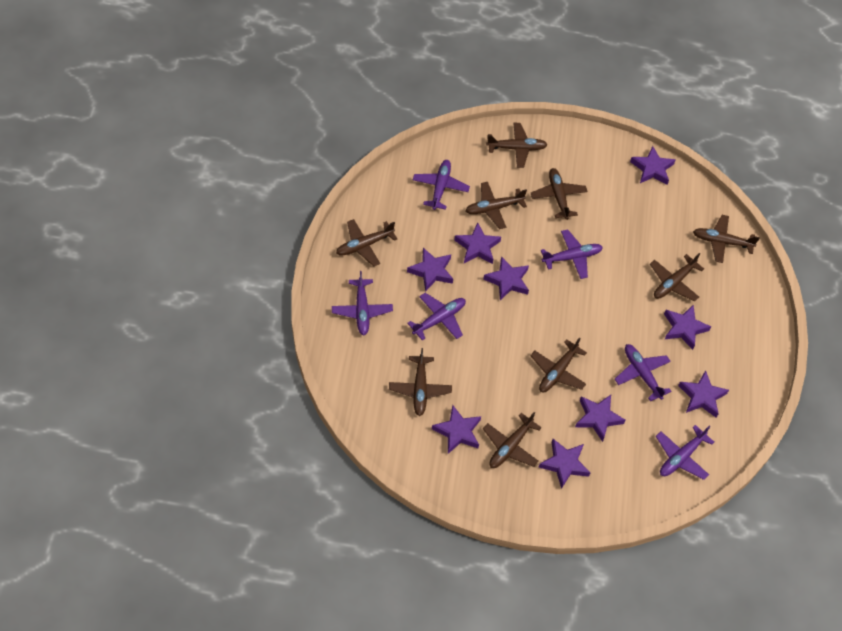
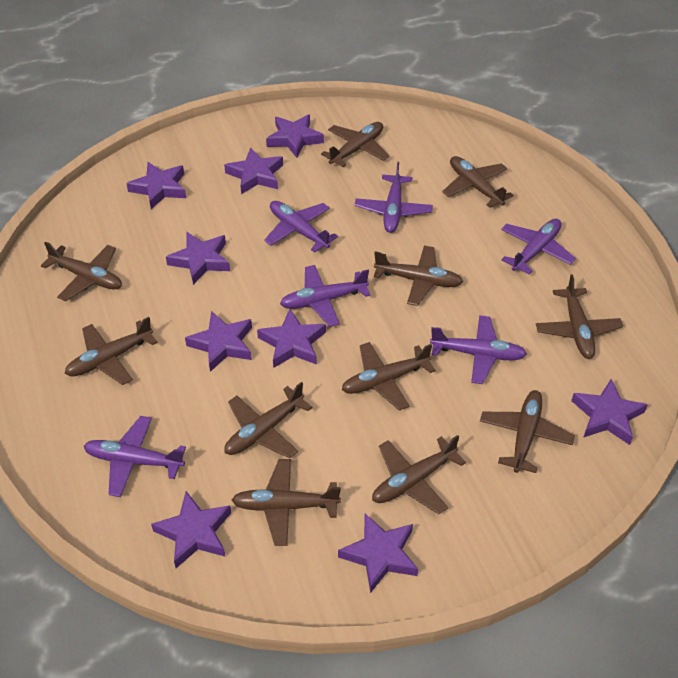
brown plane: 9 -> 11

